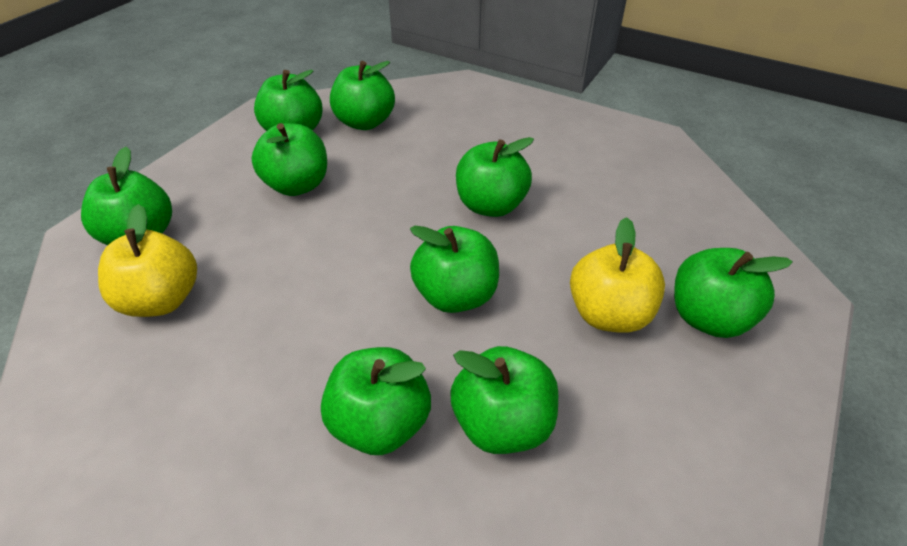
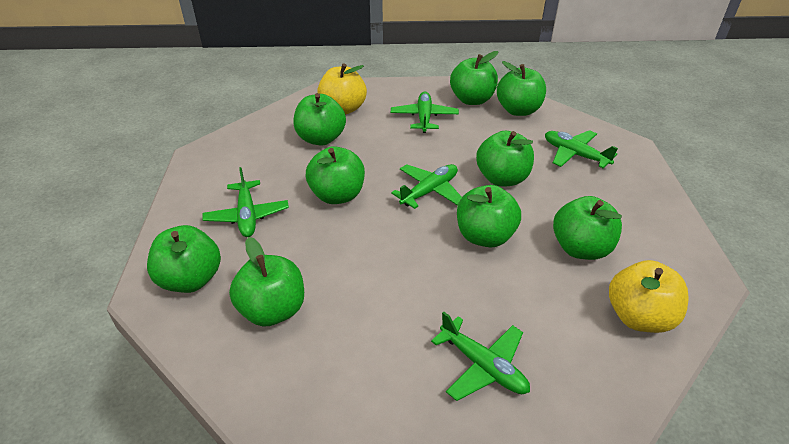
green plane: 0 -> 5

